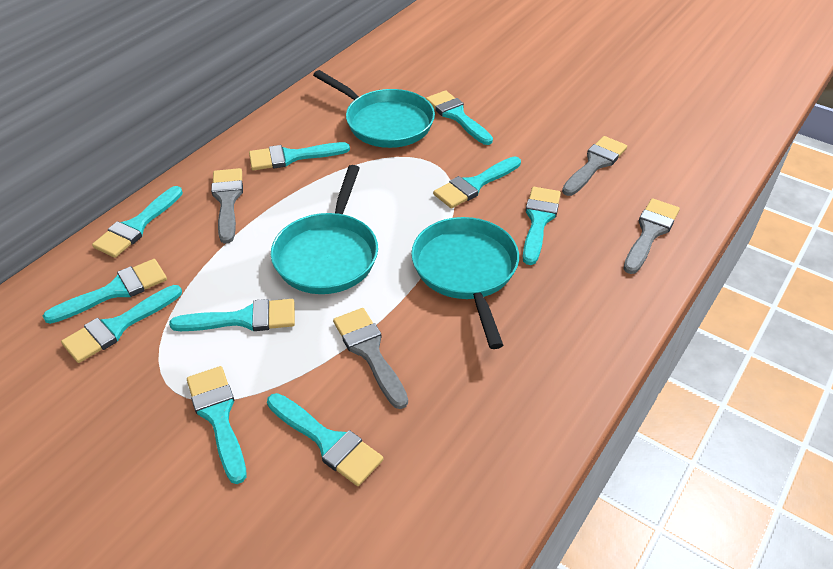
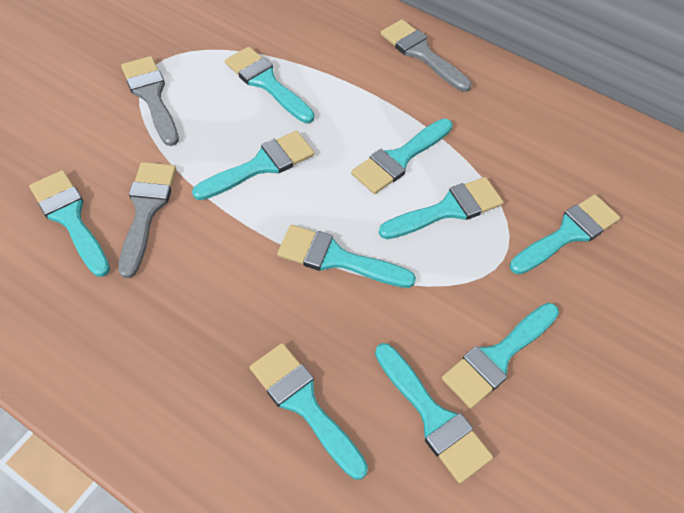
grey brush: 4 -> 3
turquoise pan: 3 -> 0

